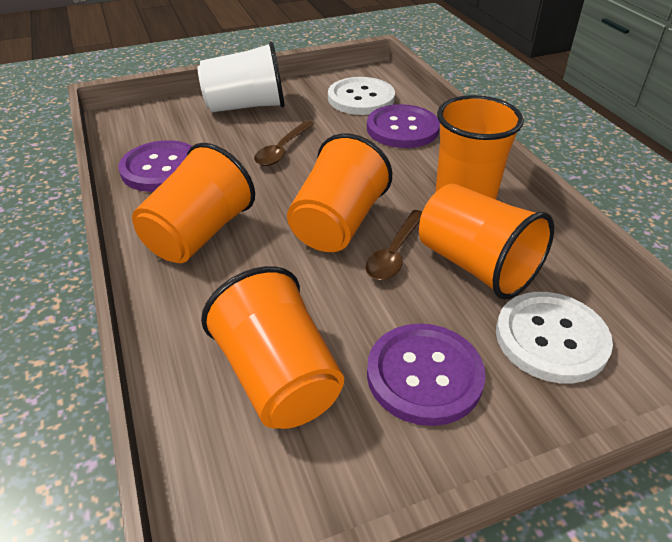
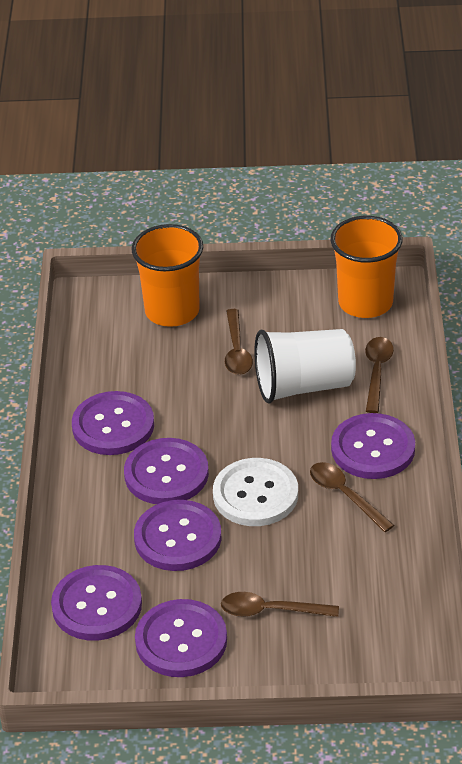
brown spoon: 2 -> 4
orange cup: 5 -> 2
purple button: 3 -> 6
white button: 2 -> 1

